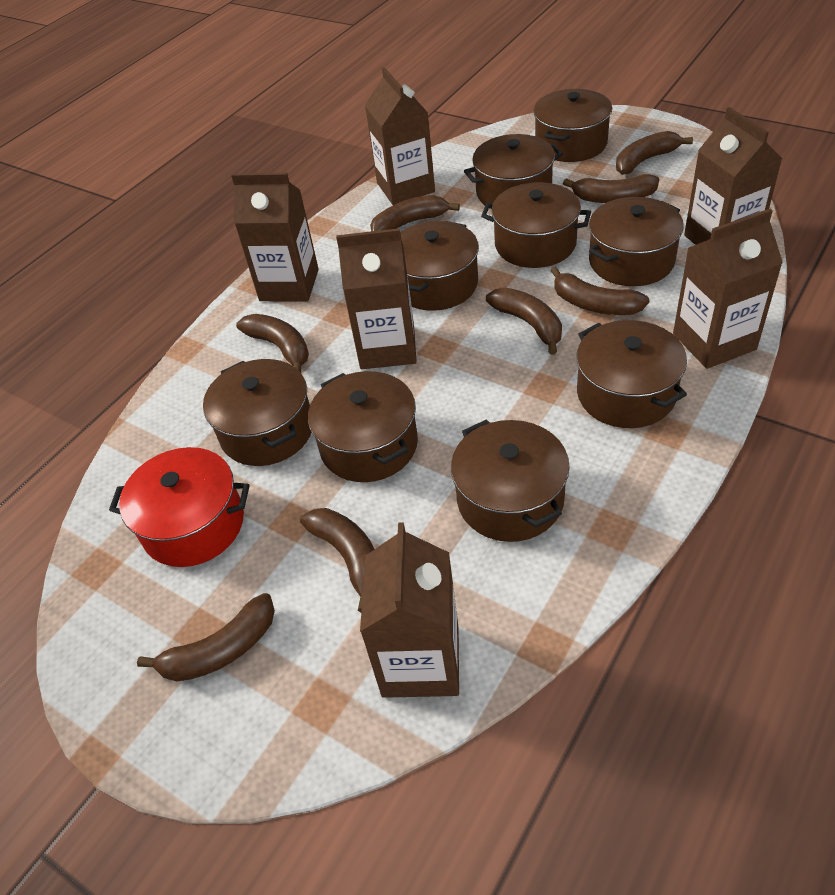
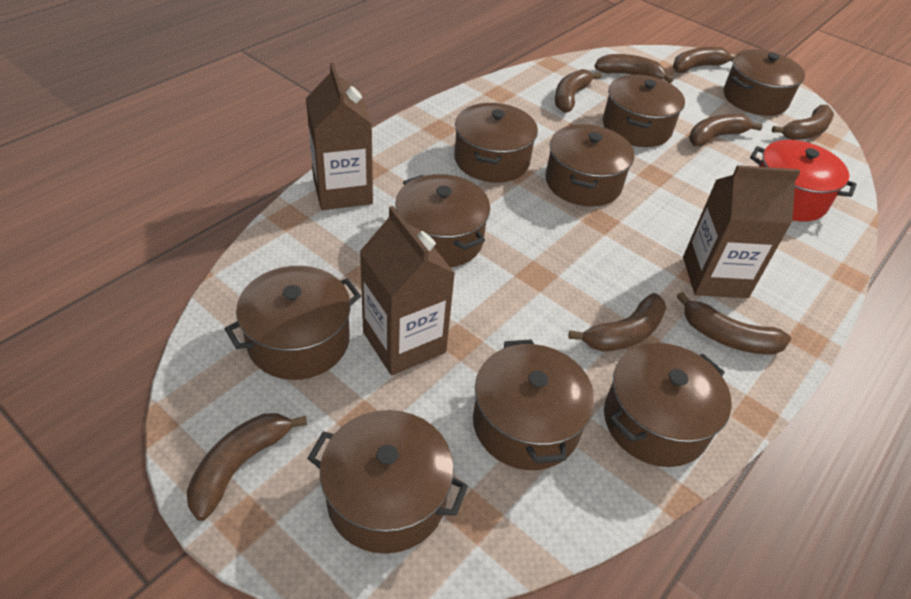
brown carton: 6 -> 3

